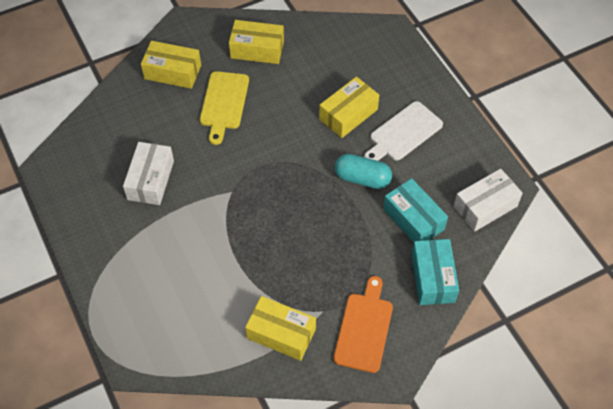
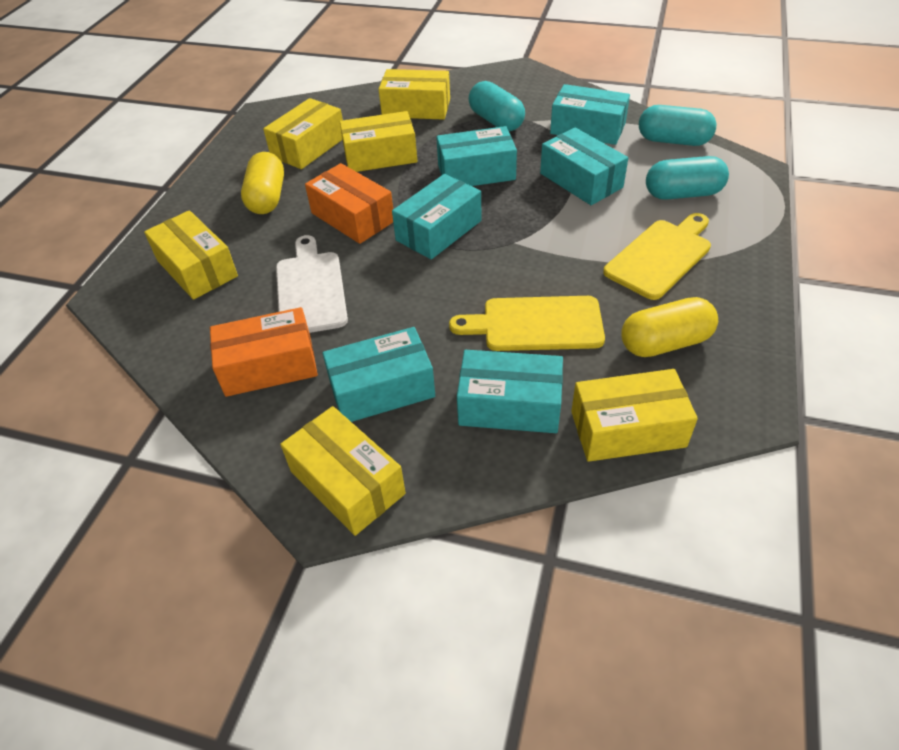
orange box: 0 -> 2
orange cutting board: 1 -> 0
turquoise box: 2 -> 6
turquoise capsule: 1 -> 3
white box: 2 -> 0
yellow box: 4 -> 6
yellow capsule: 0 -> 2
yellow cutting board: 1 -> 2

